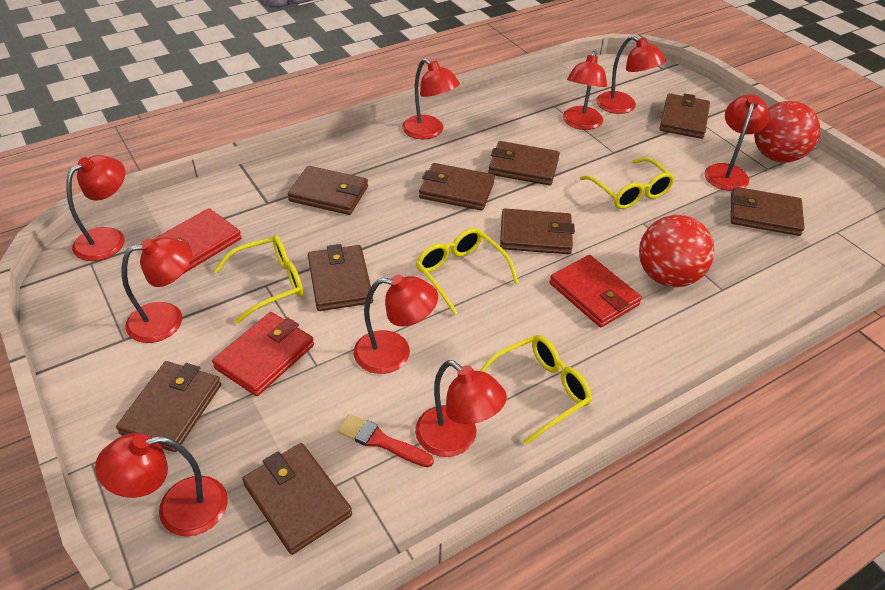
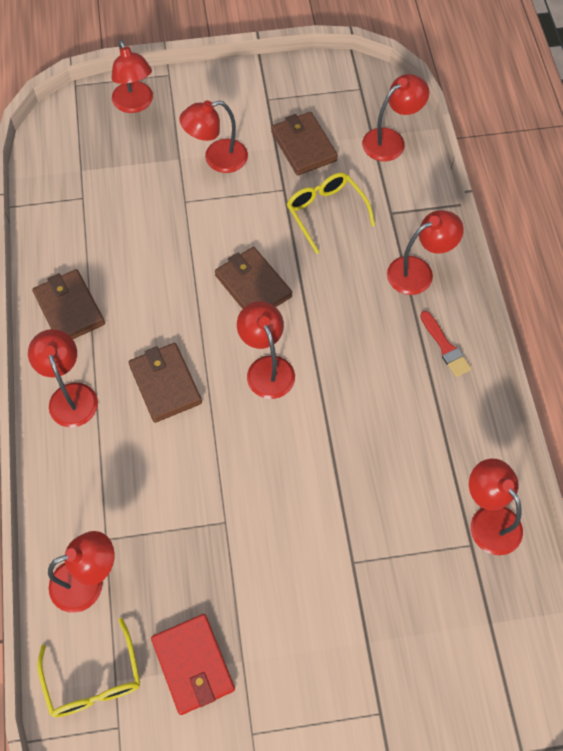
brown wallet: 9 -> 4
red ball: 2 -> 0
red lamp: 9 -> 8
red wallet: 3 -> 1
yellow glasses: 4 -> 2

